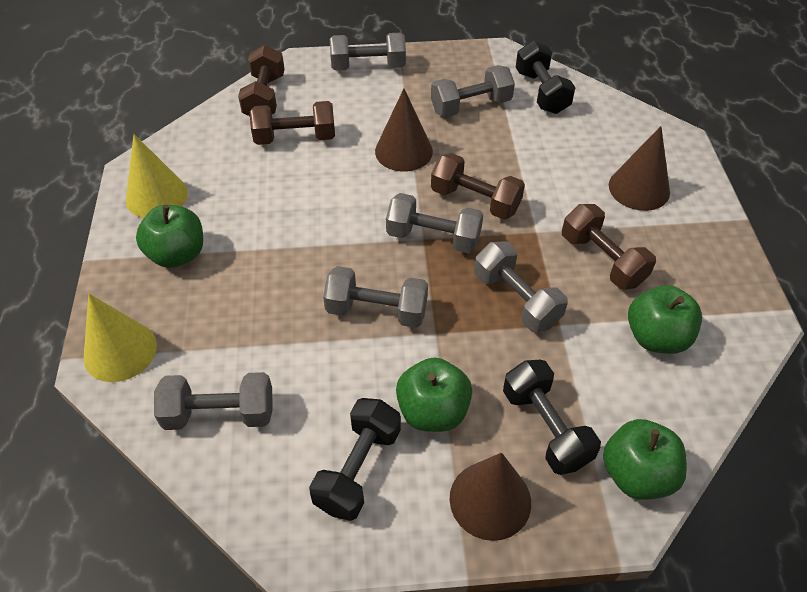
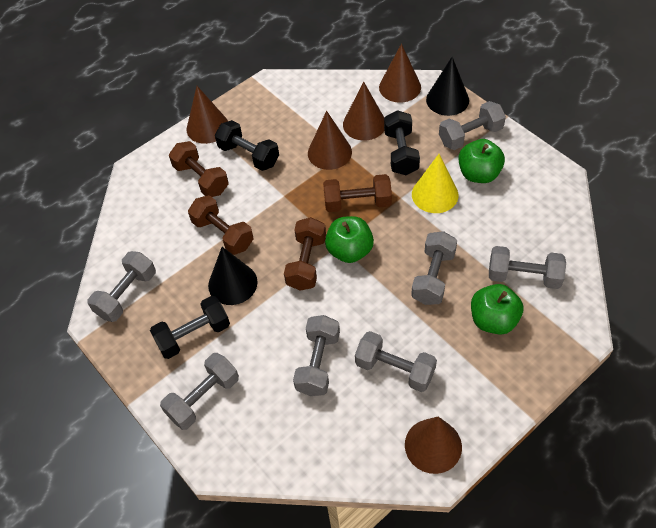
black cone: 0 -> 2
brown cone: 3 -> 5
green apple: 4 -> 3
grey dumbbell: 6 -> 7
yellow cone: 2 -> 1

